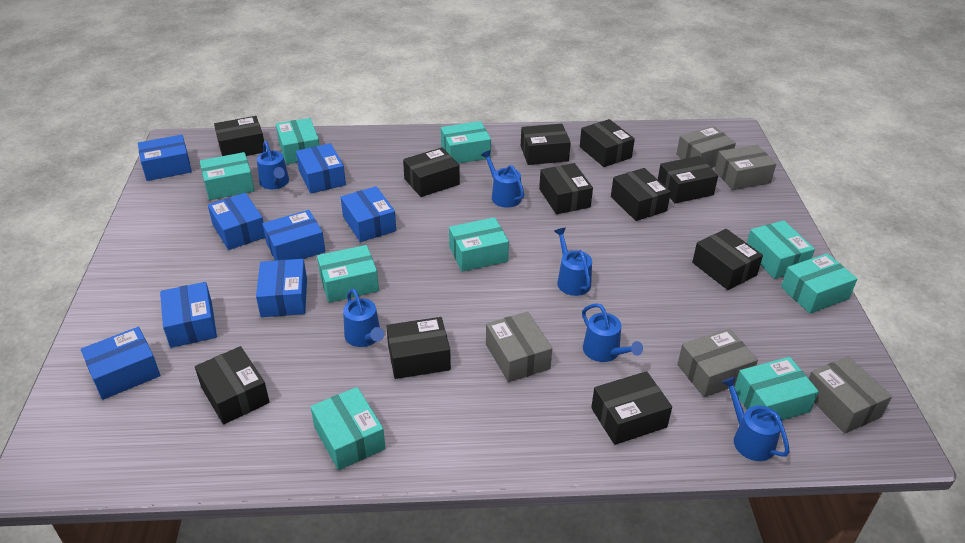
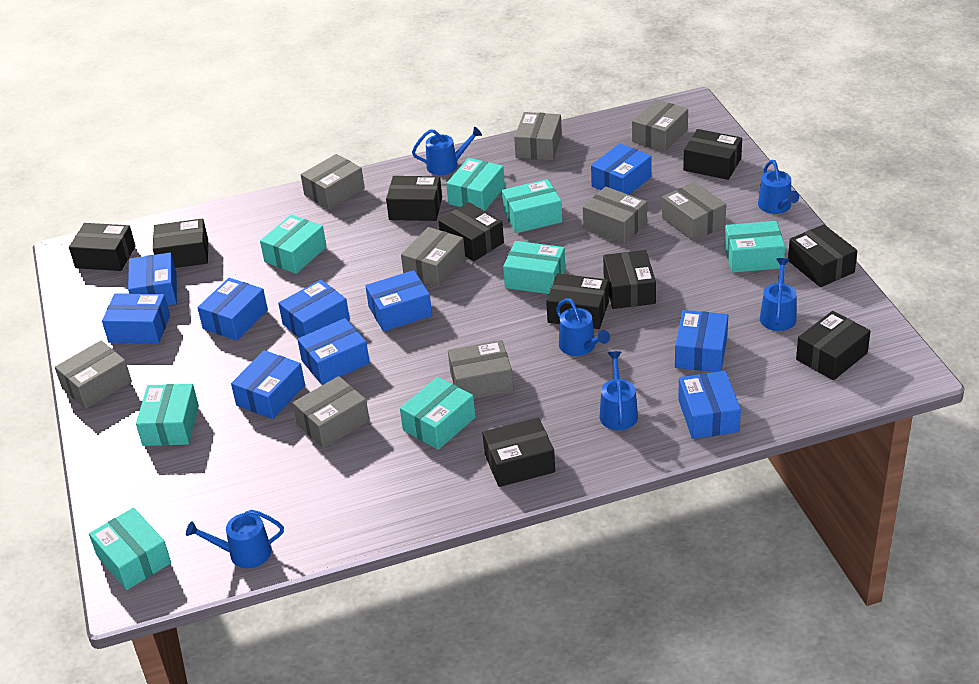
black box: 11 -> 10
blue box: 8 -> 10
grey box: 5 -> 9
turquoise box: 9 -> 8

